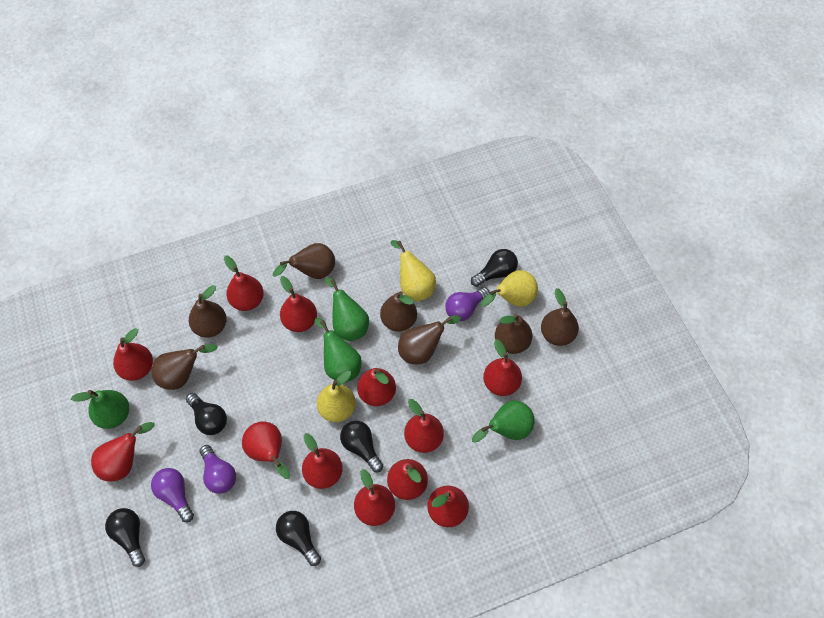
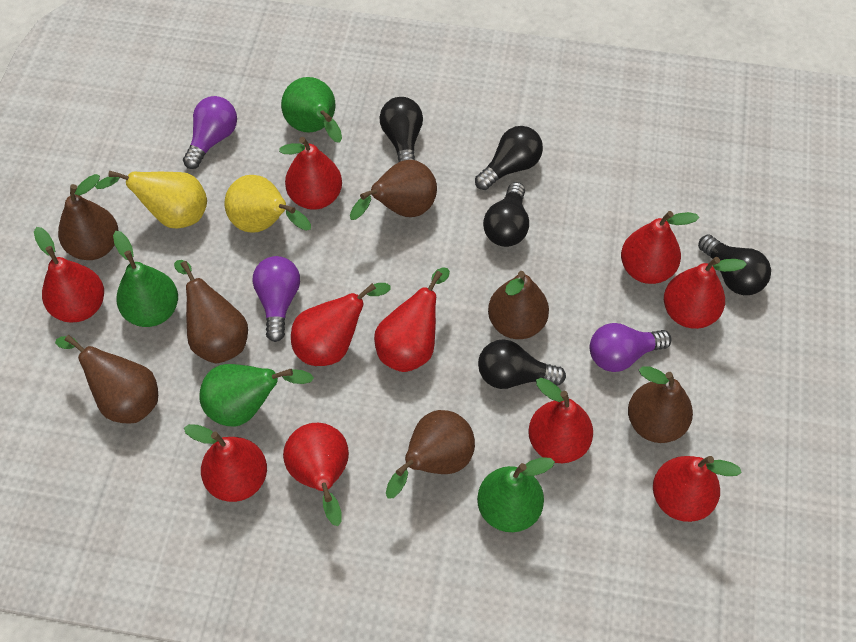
red pear: 12 -> 10
yellow pear: 3 -> 2

